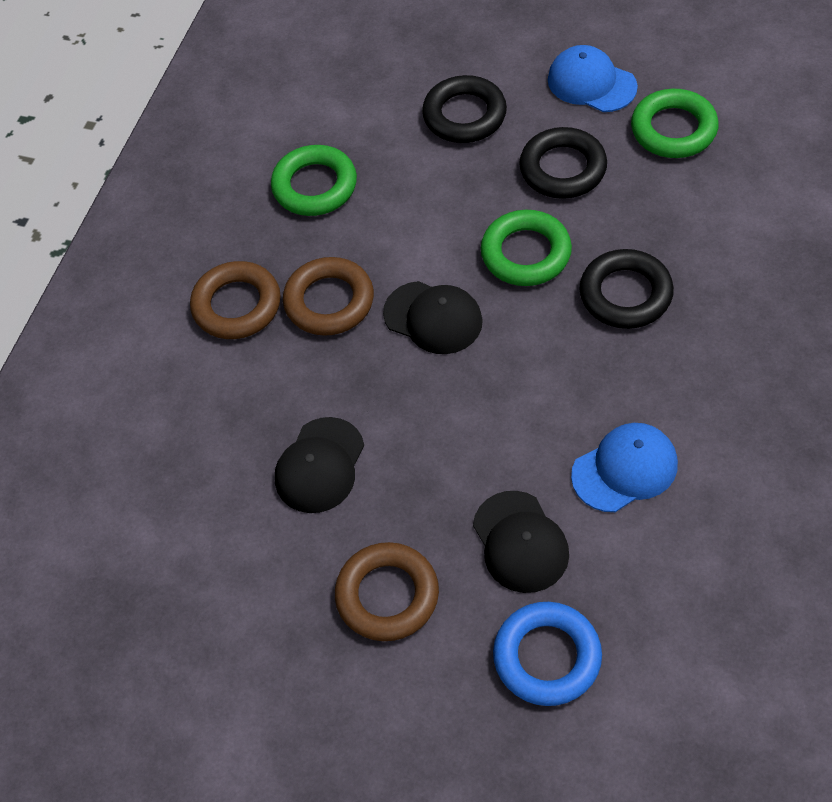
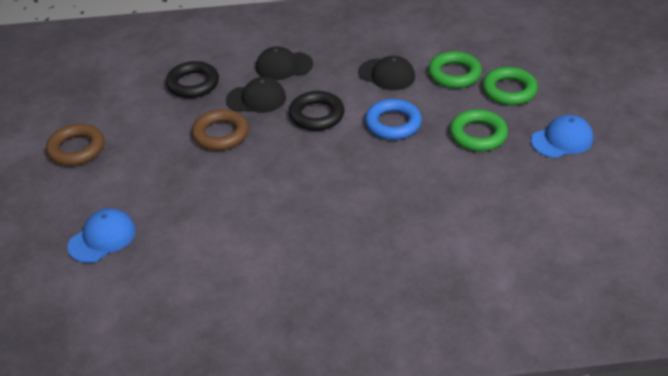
black ring: 3 -> 2
brown ring: 3 -> 2

